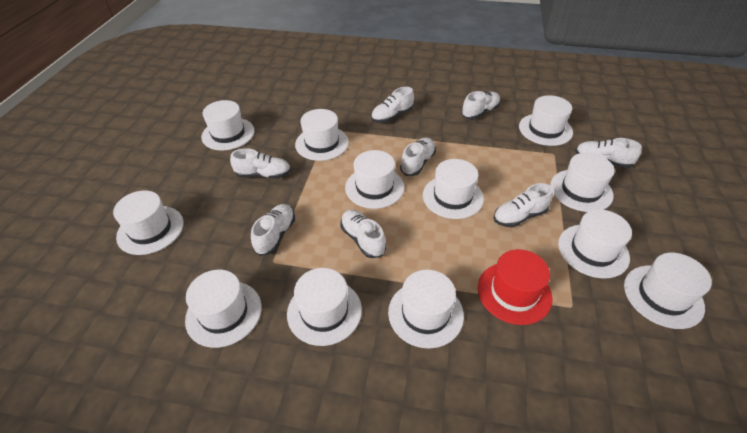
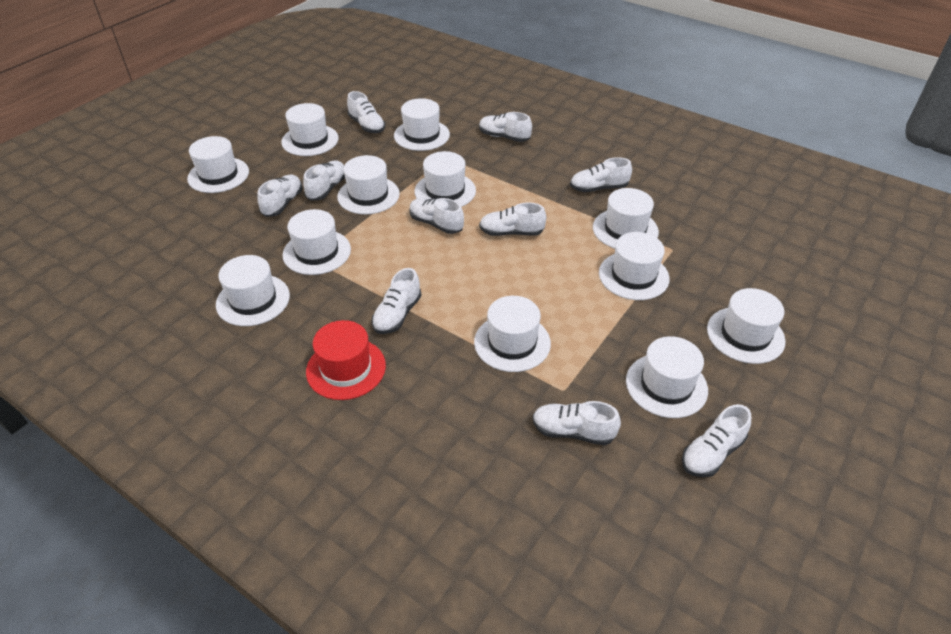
white shoe: 8 -> 10

